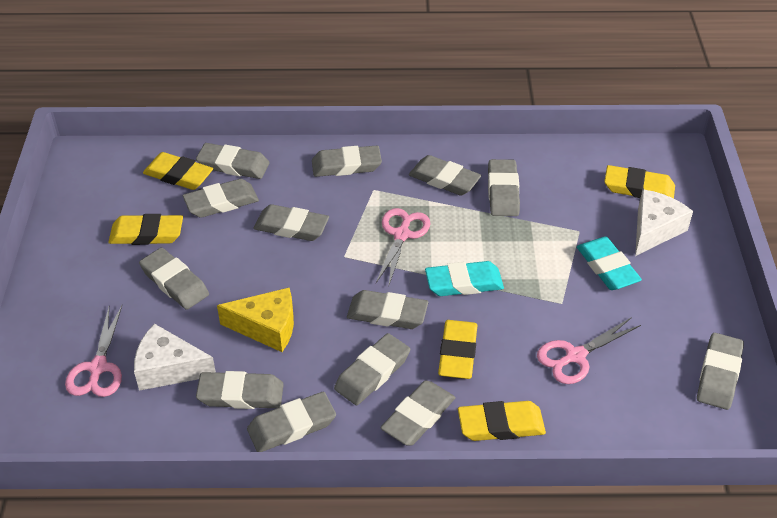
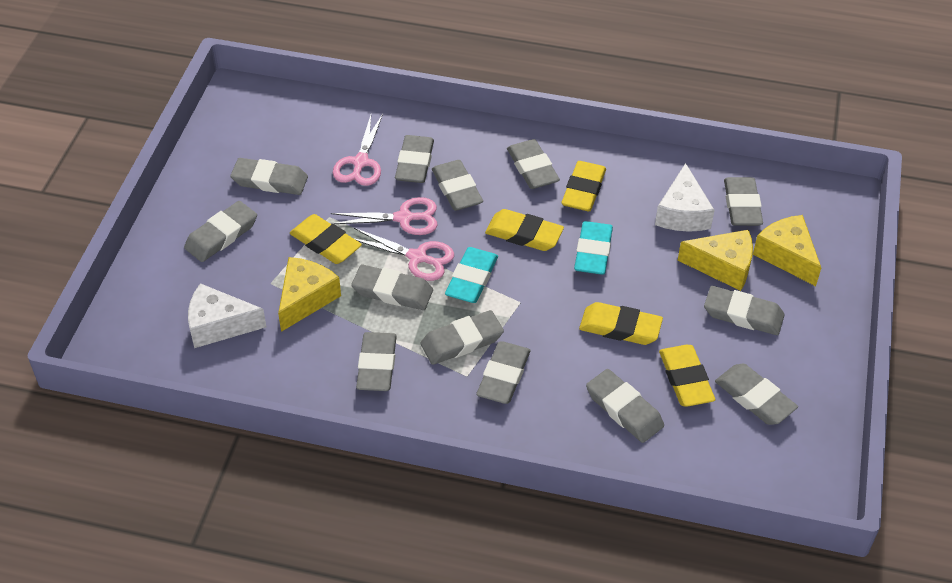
yellow cheese: 1 -> 3

